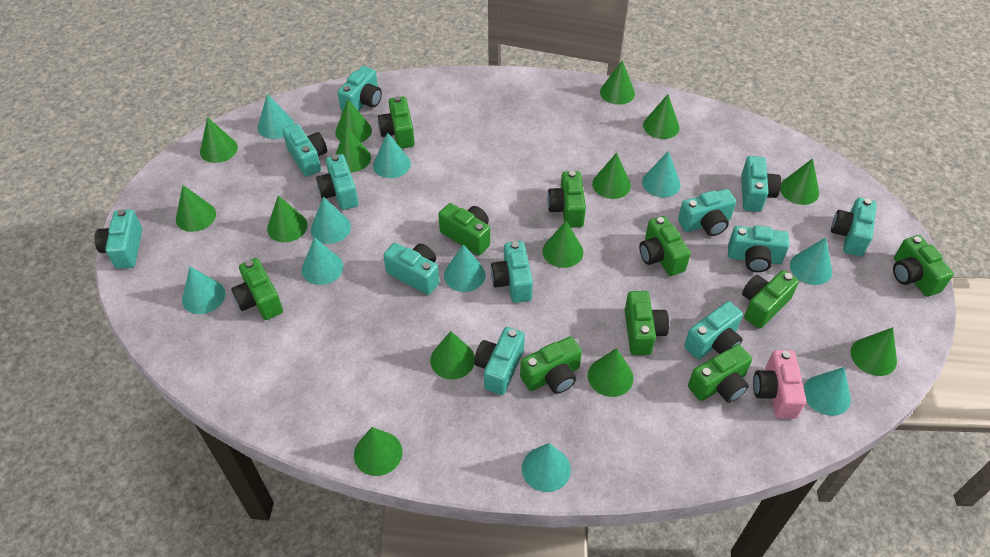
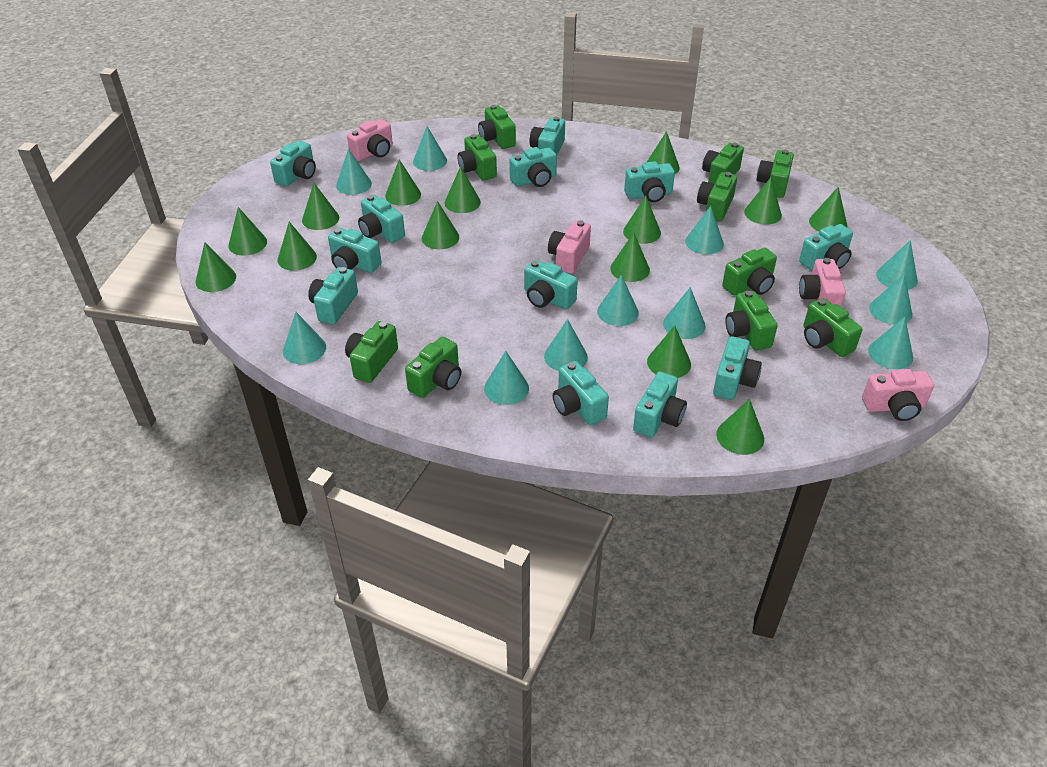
pink camera: 1 -> 4
turquoise cone: 10 -> 11

